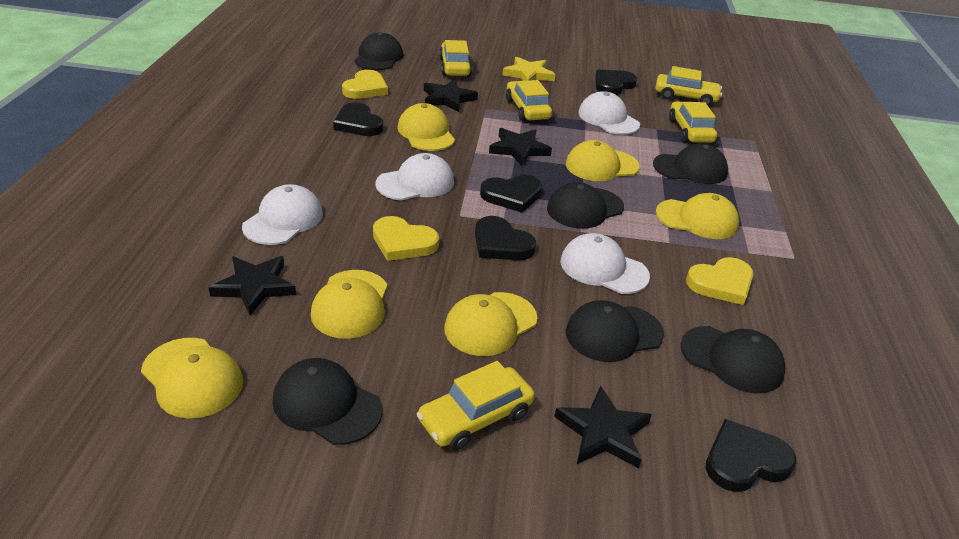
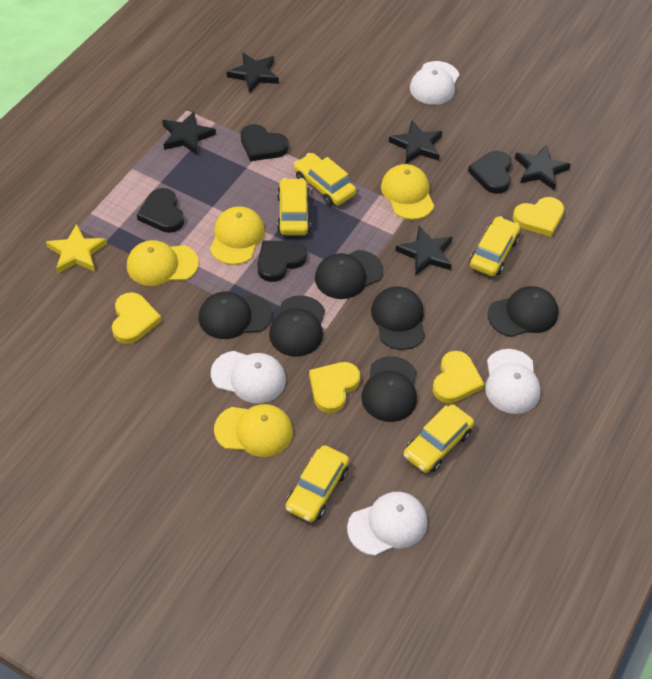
black heart: 5 -> 4
black star: 4 -> 5
yellow cap: 6 -> 4
yellow heart: 3 -> 4

